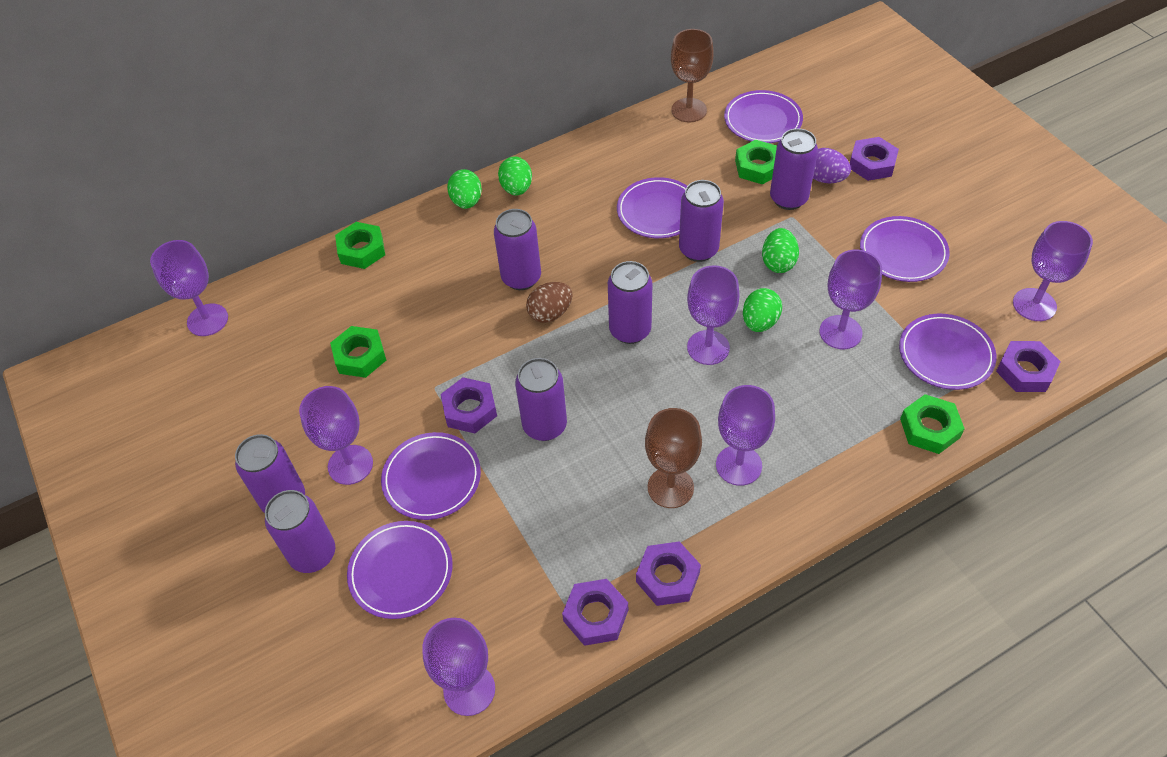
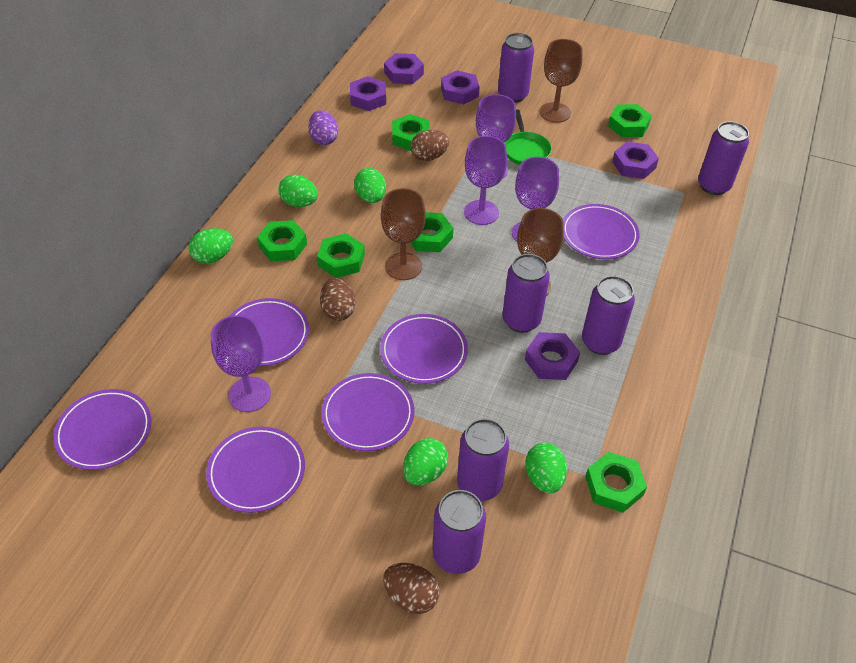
brown egg: 1 -> 3
brown goblet: 2 -> 3
green egg: 4 -> 5
green nut: 4 -> 6
green pan: 0 -> 1
purple can: 7 -> 6
purple goblet: 7 -> 4

